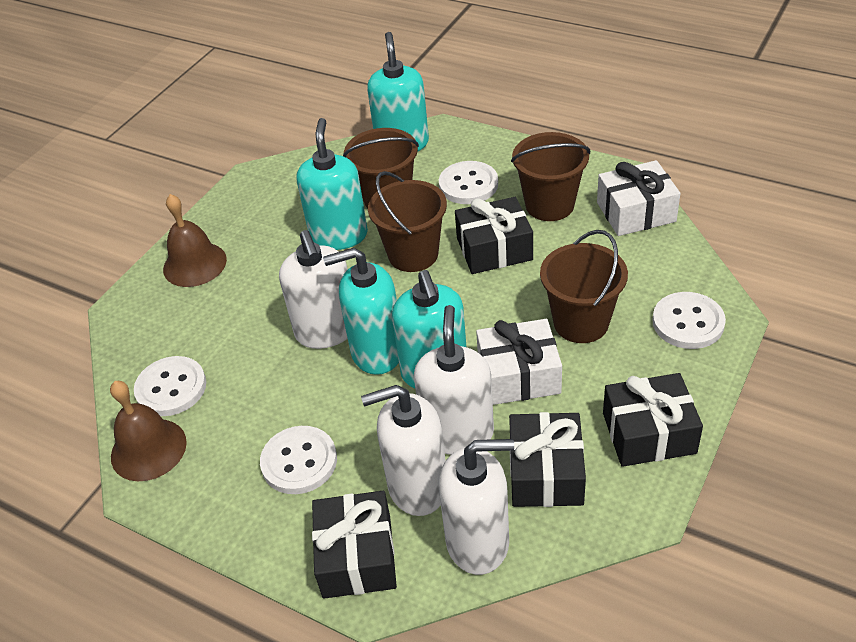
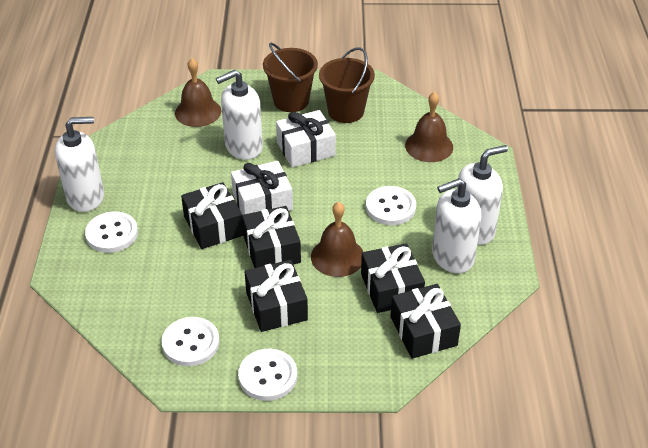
black gift: 4 -> 5
brown bell: 2 -> 3
brown bucket: 4 -> 2
turquoise soap dispenser: 4 -> 0

